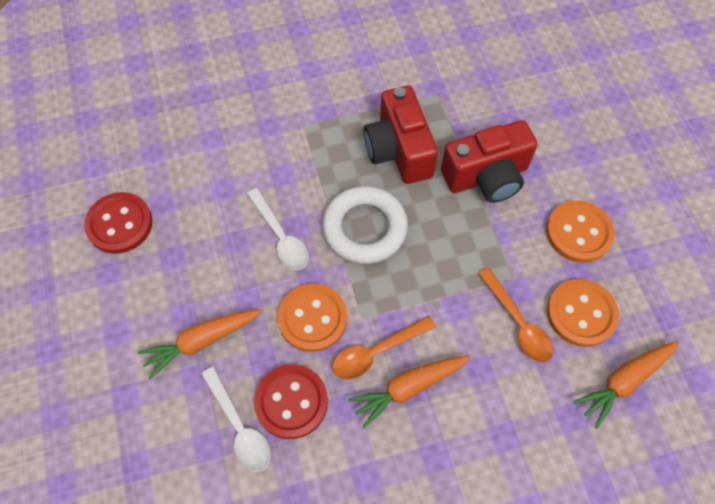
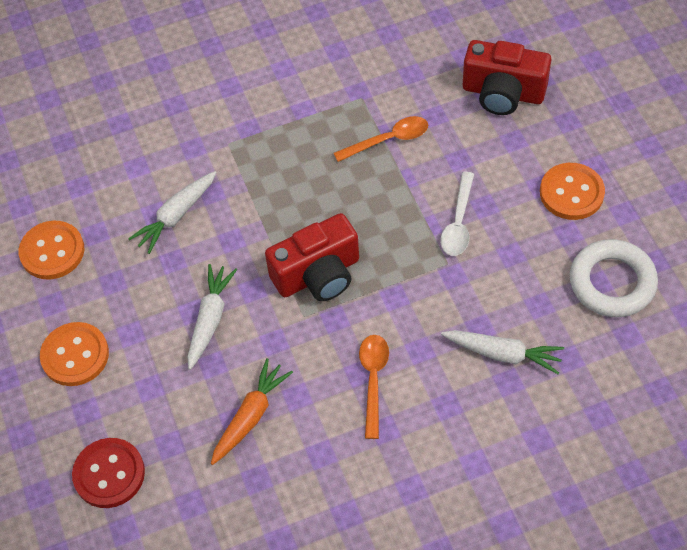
orange carrot: 3 -> 1
red button: 2 -> 1
white carrot: 0 -> 3
white spoon: 2 -> 1

